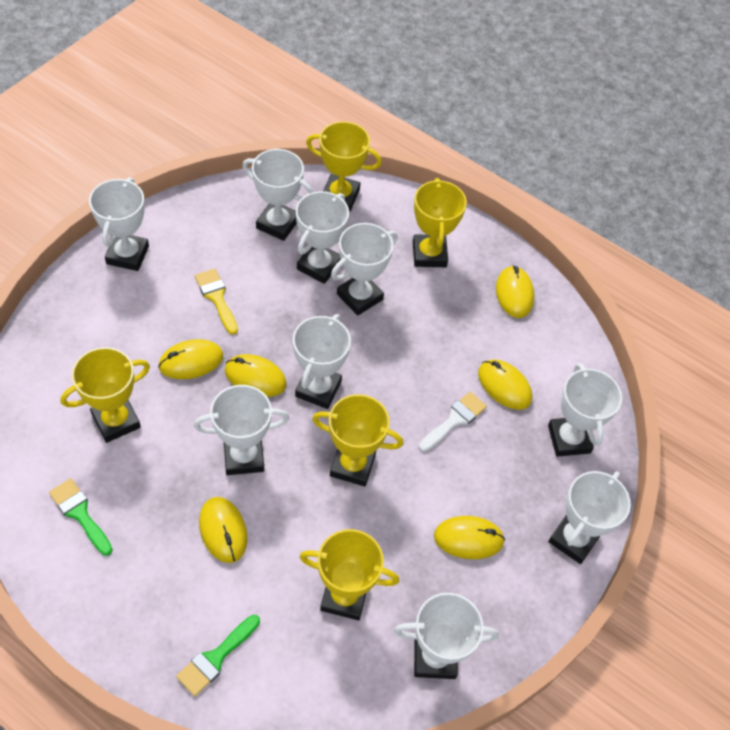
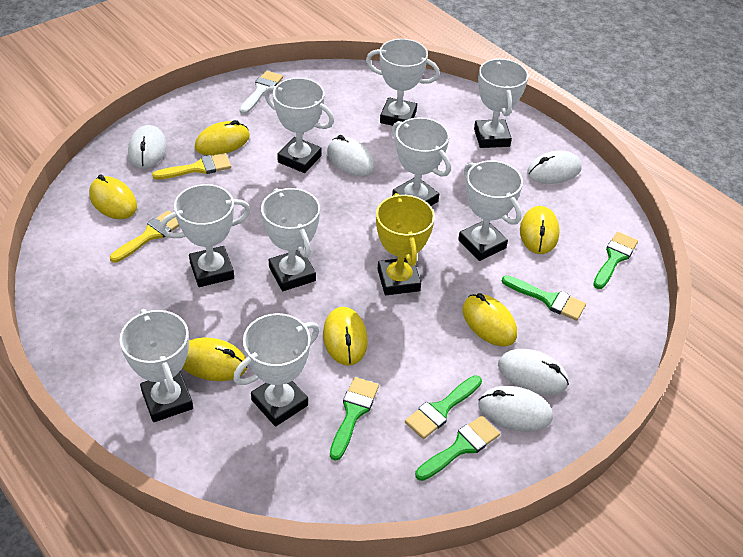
green brush: 2 -> 5
white mouse: 0 -> 5
yellow brush: 1 -> 2
yellow trophy: 5 -> 1

